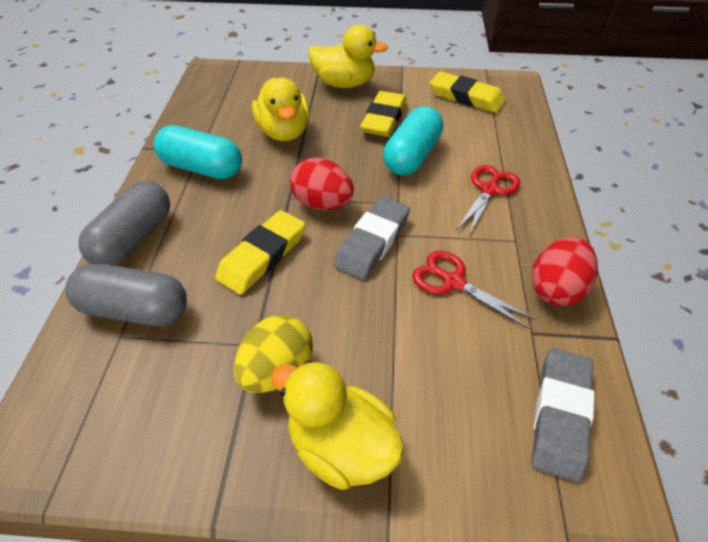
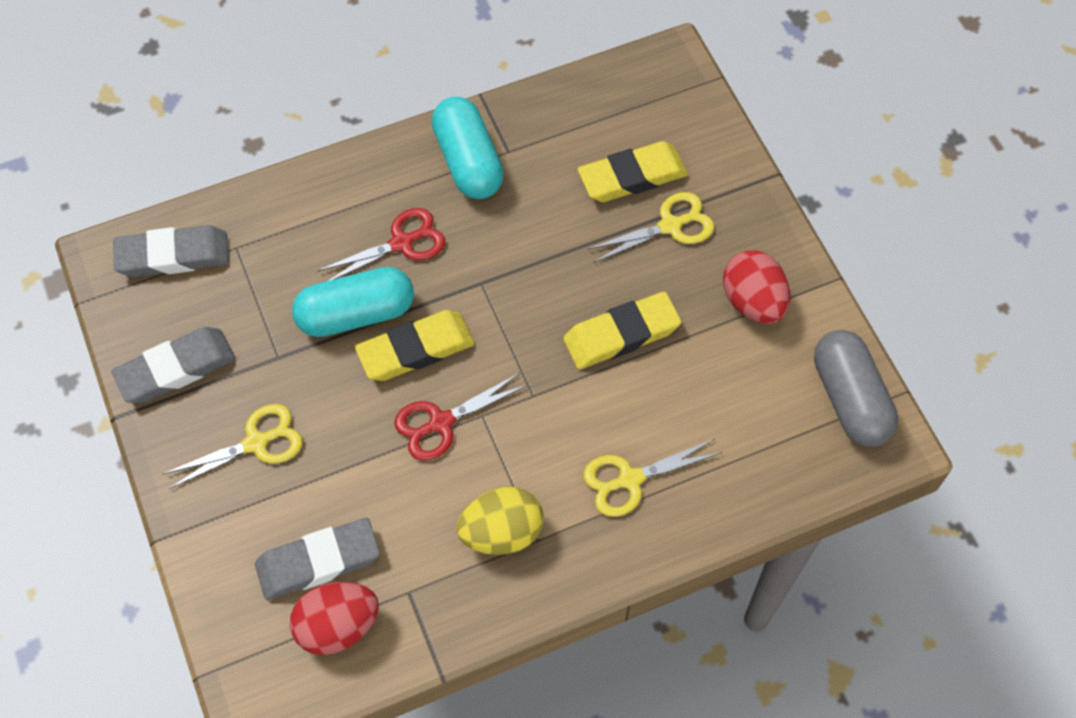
grey capsule: 2 -> 1
grey eraser: 2 -> 3
yellow duck: 3 -> 0
yellow scissors: 0 -> 3

